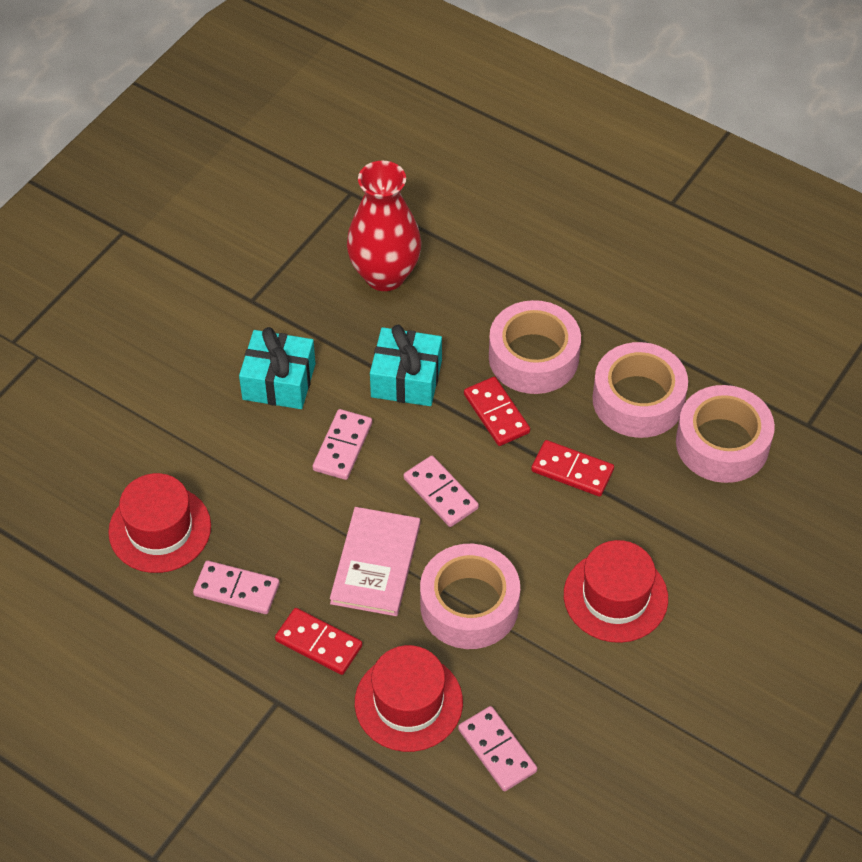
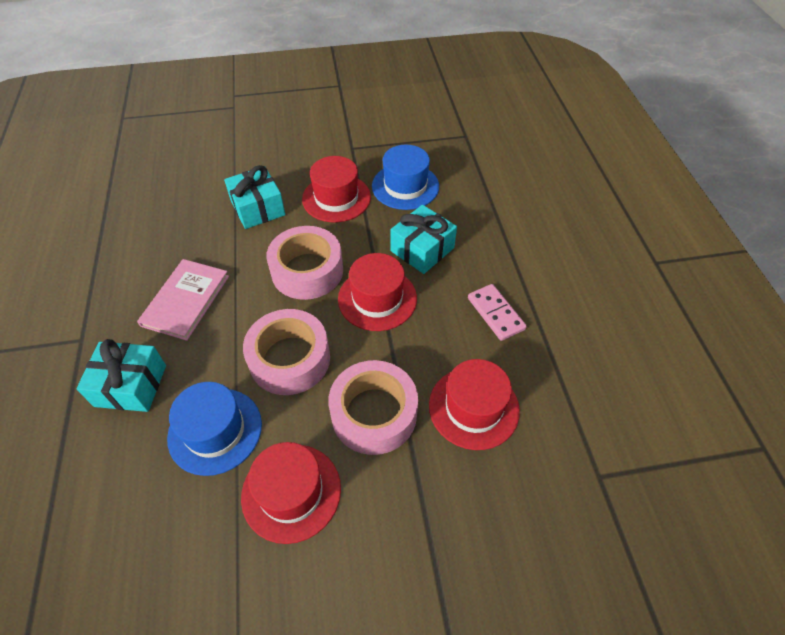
blue hat: 0 -> 2
pink domino: 4 -> 1
pink tape: 4 -> 3
red domino: 3 -> 0
red hat: 3 -> 4
red vase: 1 -> 0
turquoise gift: 2 -> 3

